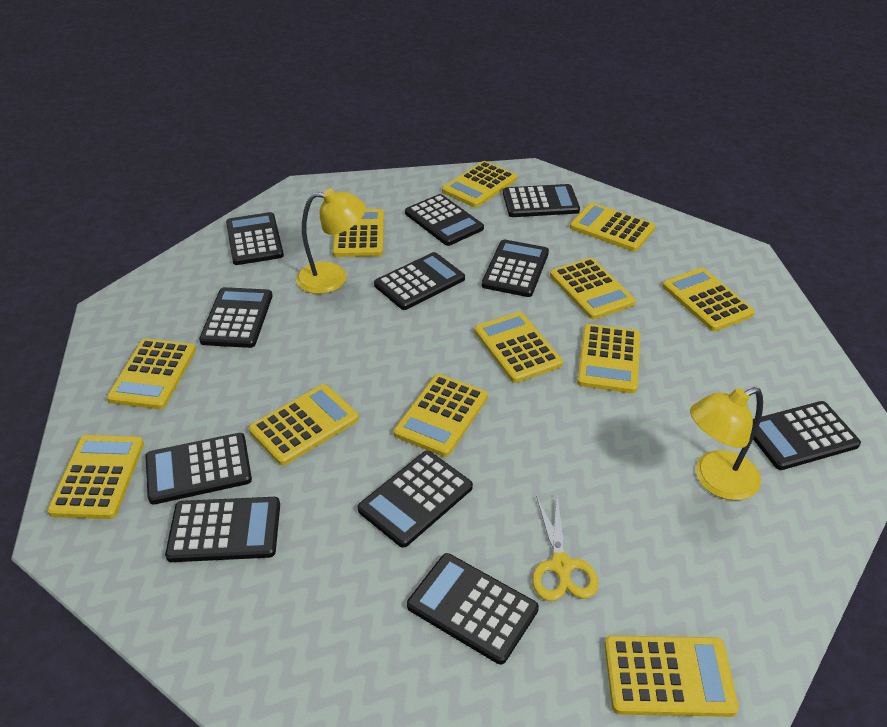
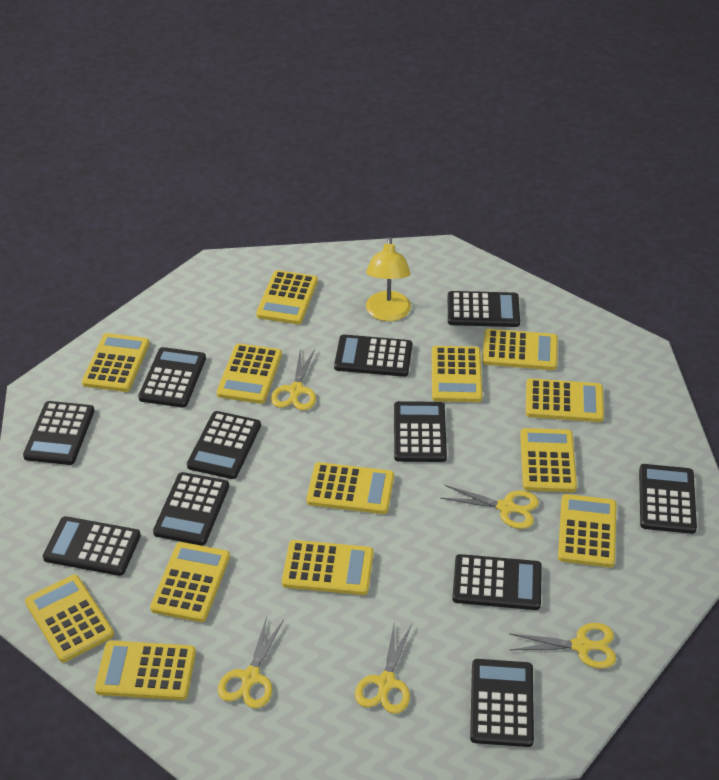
yellow calculator: 12 -> 13
yellow lamp: 2 -> 1
yellow scissors: 1 -> 5

